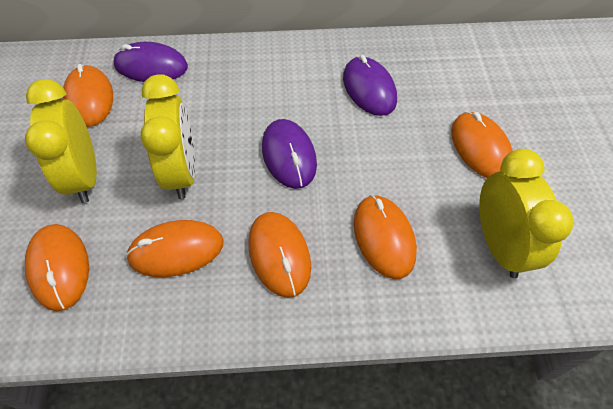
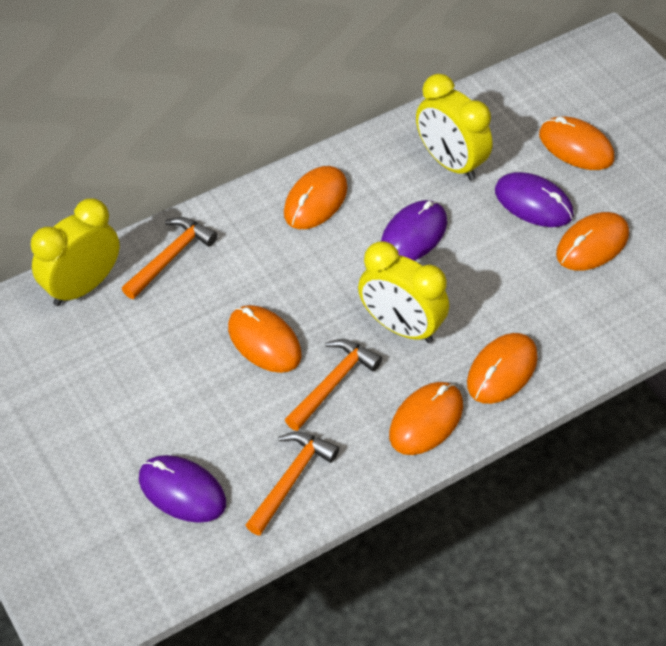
orange hammer: 0 -> 3

